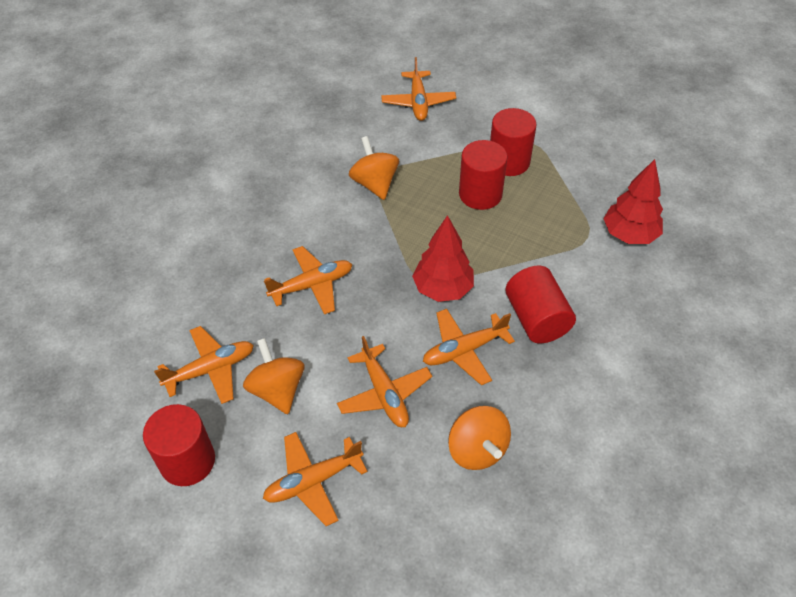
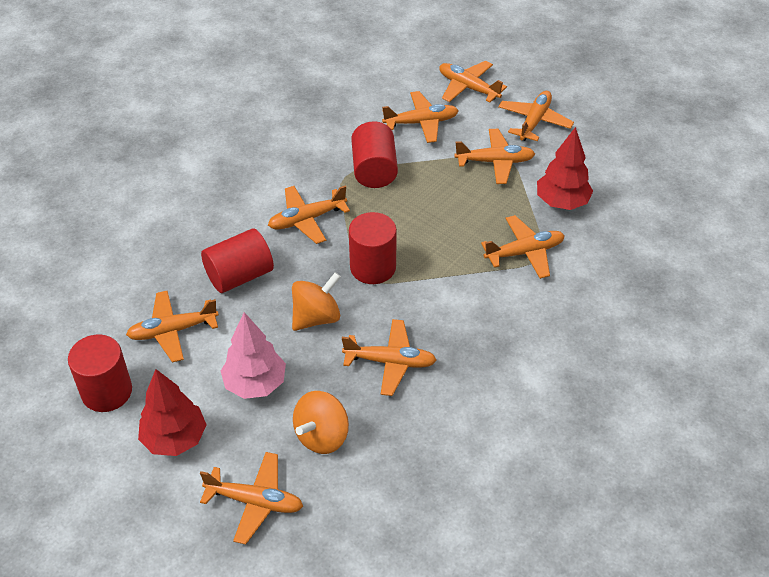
orange plane: 6 -> 9
orange spinning top: 3 -> 2
pink tree: 0 -> 1

